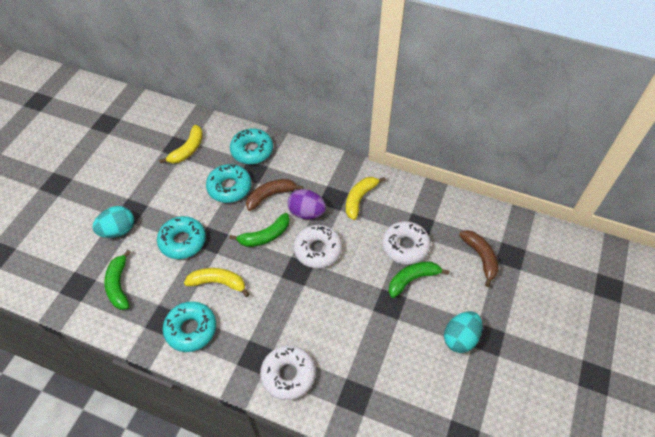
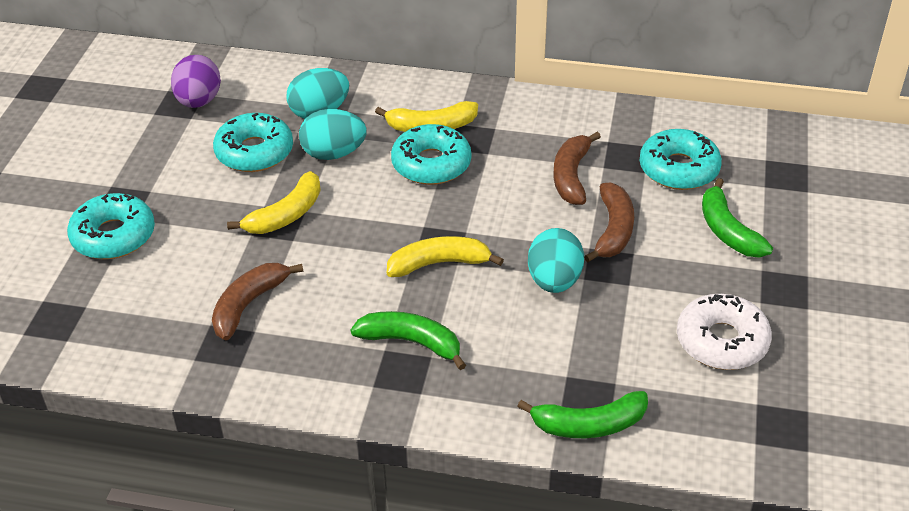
brown banana: 2 -> 3
turquoise egg: 2 -> 3
white donut: 3 -> 1

